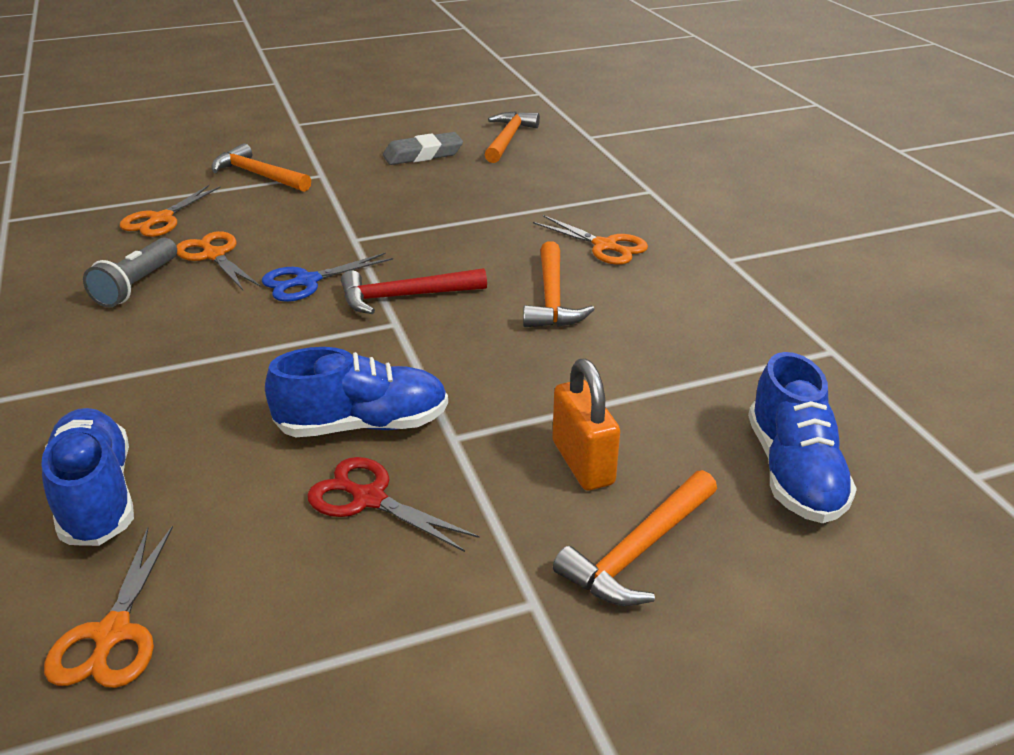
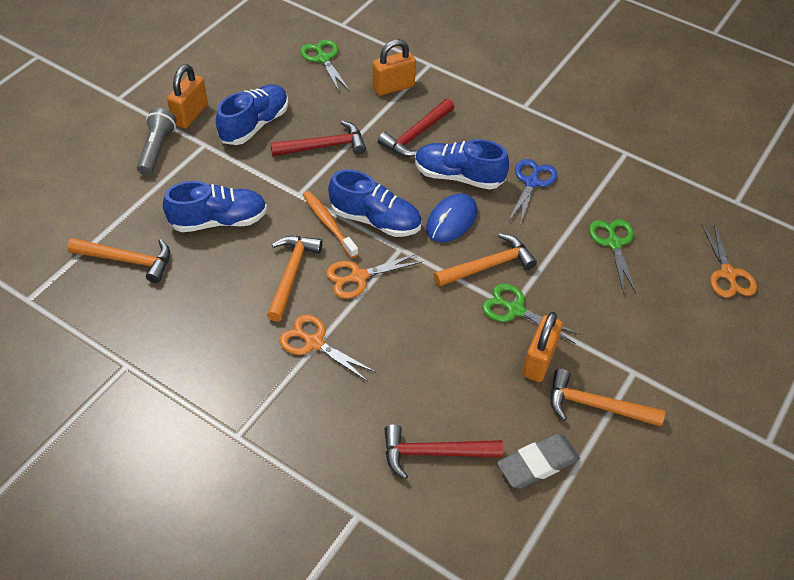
blue mouse: 0 -> 1
blue shoe: 3 -> 4
green scissors: 0 -> 3
orange padlock: 1 -> 3
orange scissors: 4 -> 3
orange toothbrush: 0 -> 1
red hammer: 1 -> 3
red scissors: 1 -> 0

